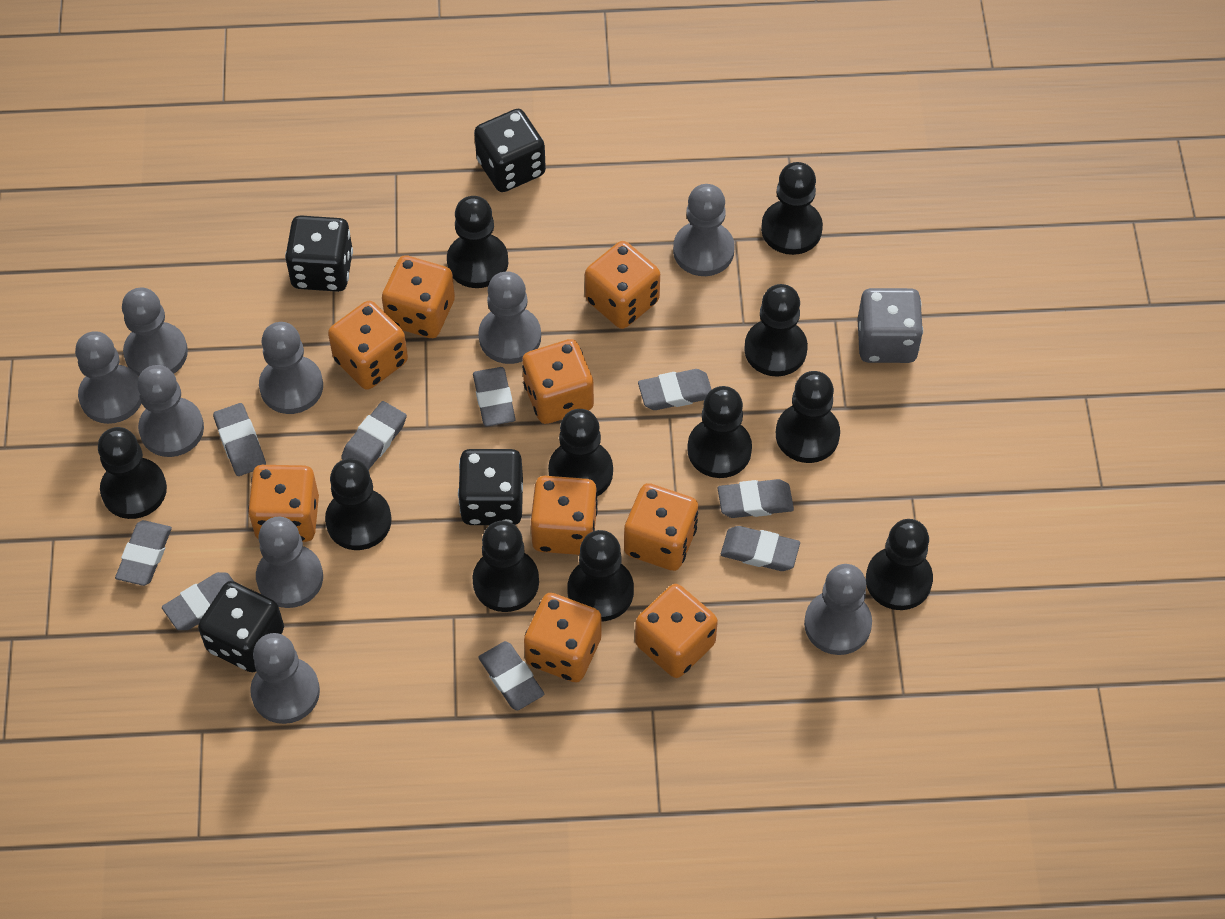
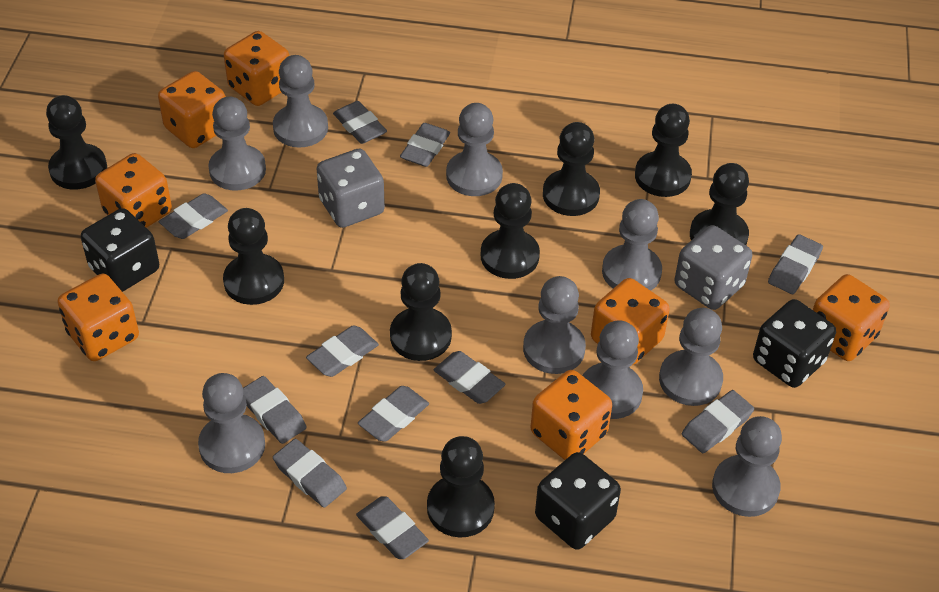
black dice: 4 -> 3
black pawn: 11 -> 8
grey dice: 1 -> 2
grey eraser: 9 -> 11
orange dice: 9 -> 7

